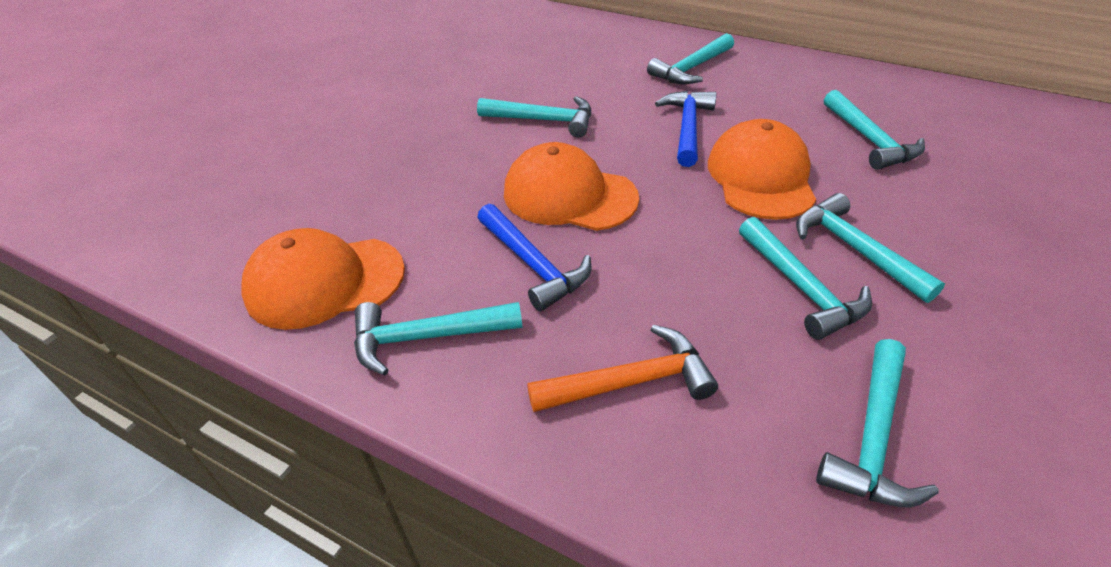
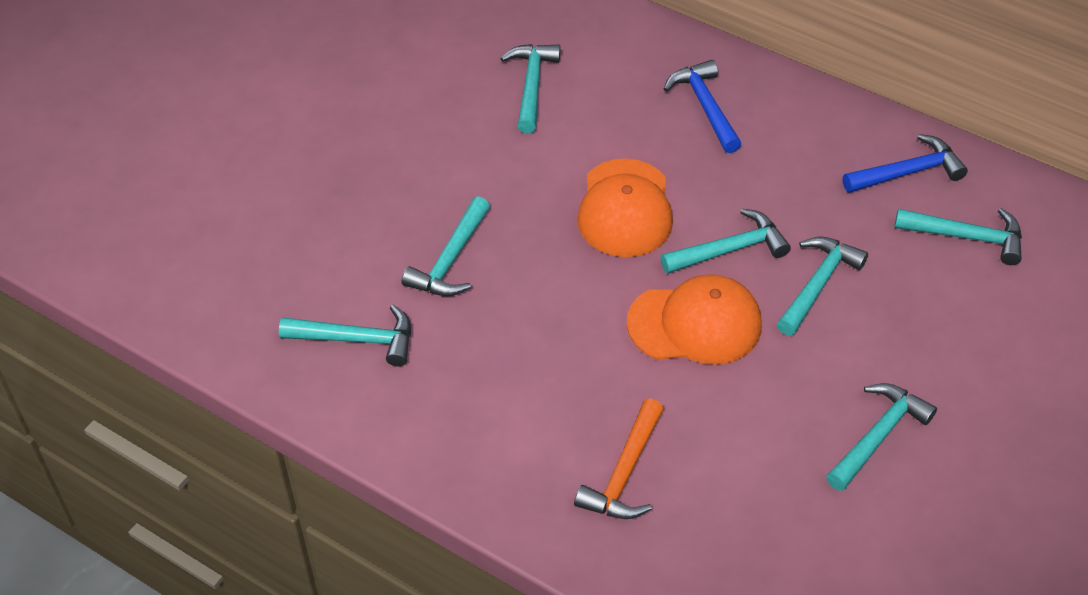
orange cap: 3 -> 2

